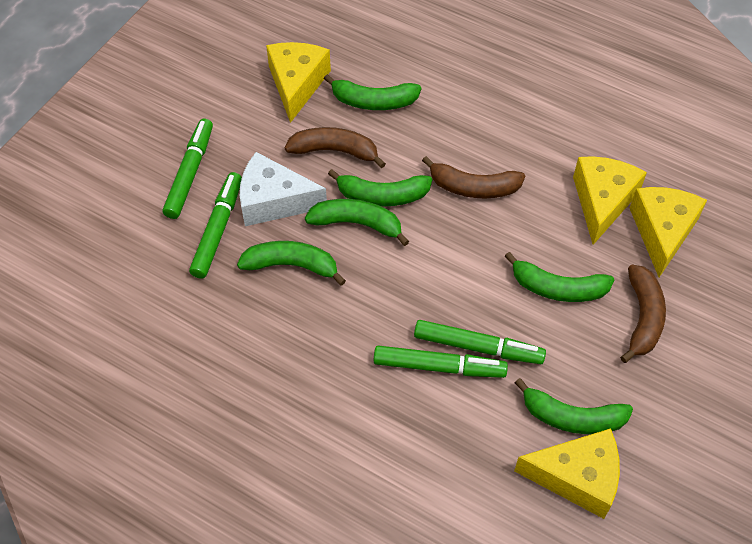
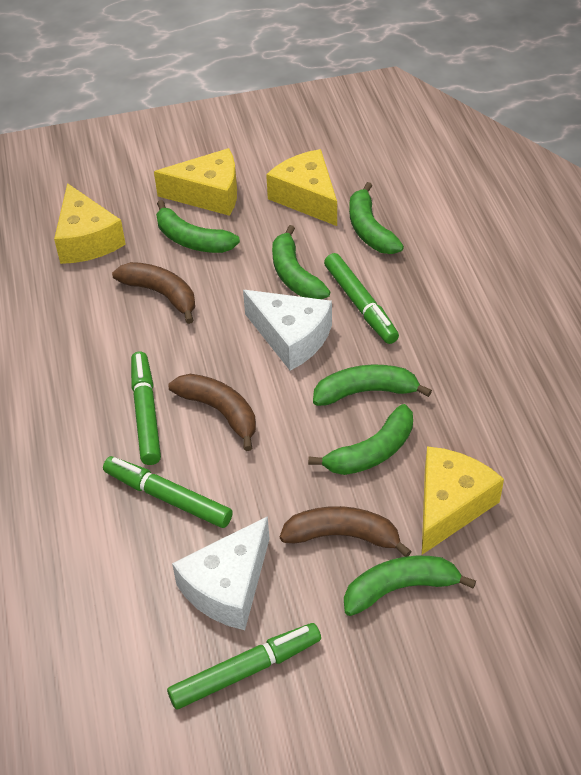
white cheese: 1 -> 2

